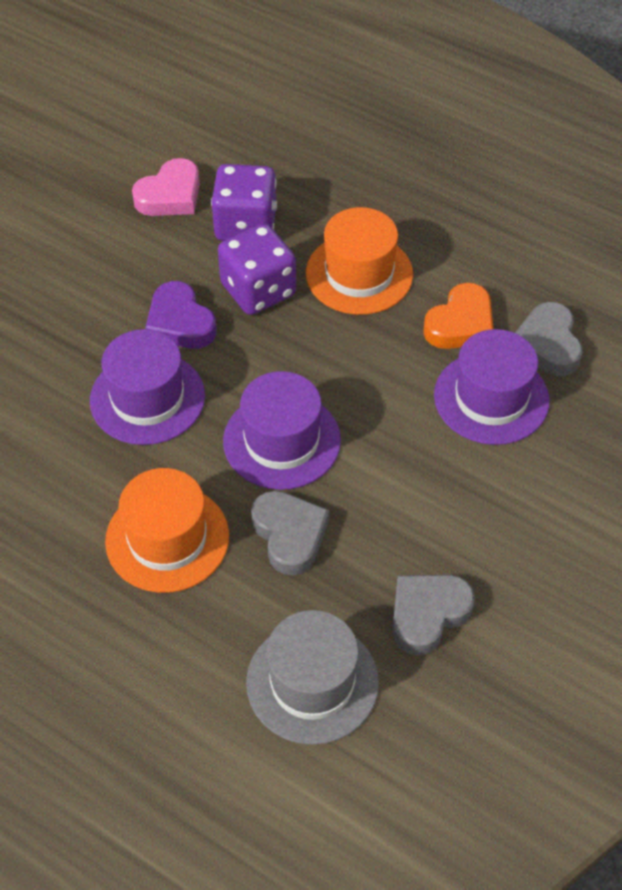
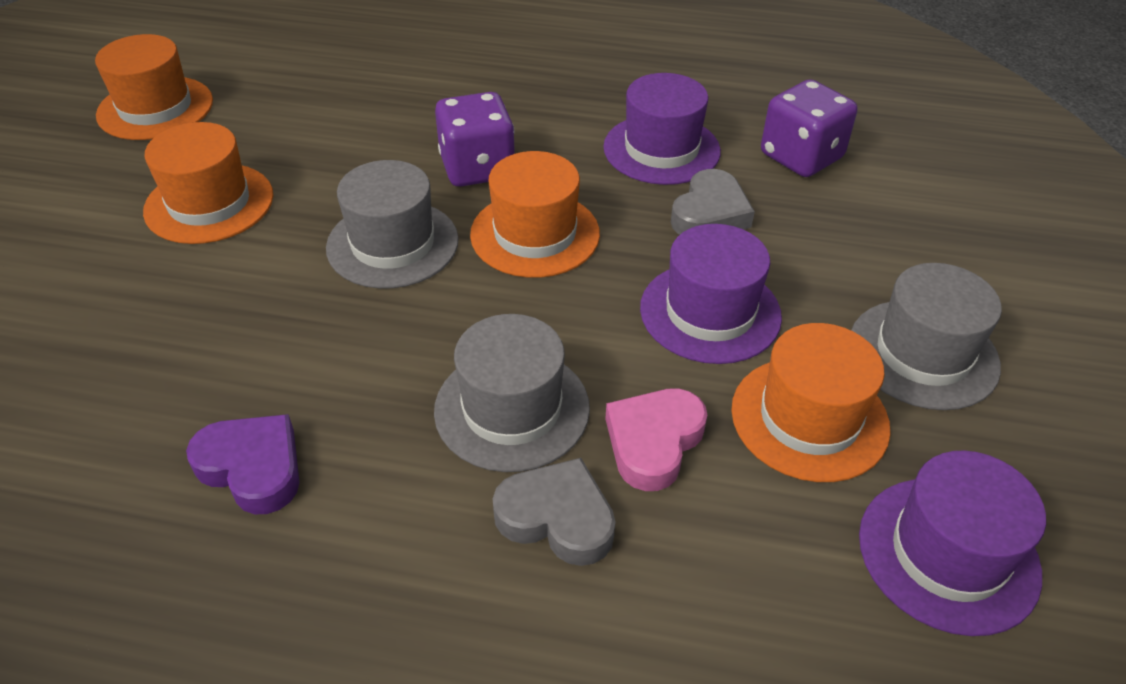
grey hat: 1 -> 3
grey heart: 3 -> 2
orange hat: 2 -> 4
orange heart: 1 -> 0

